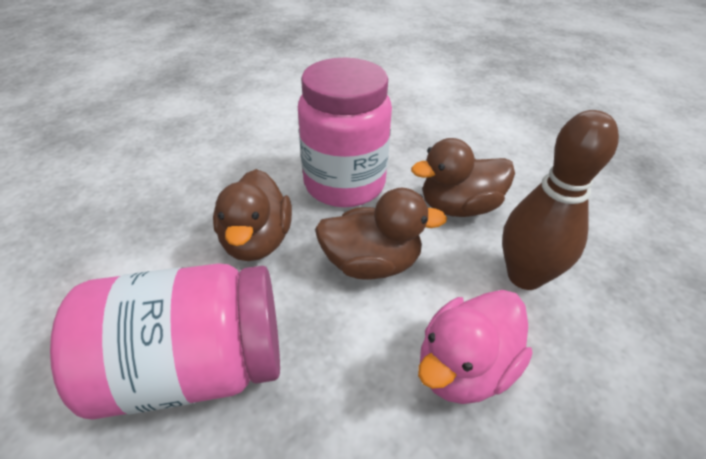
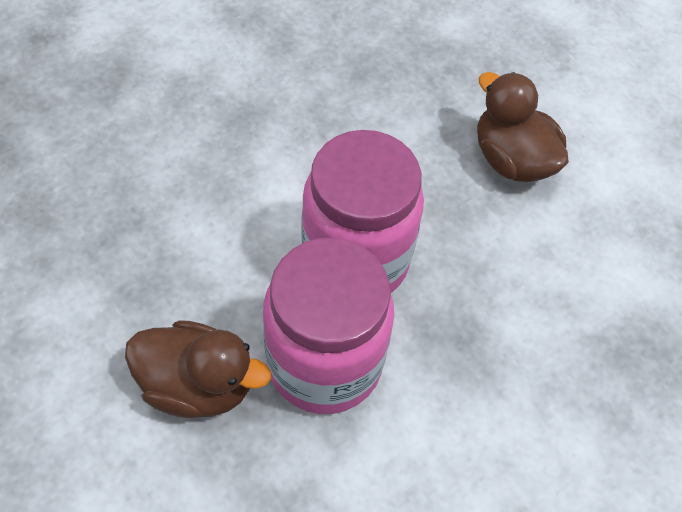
brown bowling pin: 1 -> 0
brown duck: 3 -> 2
pink duck: 1 -> 0

